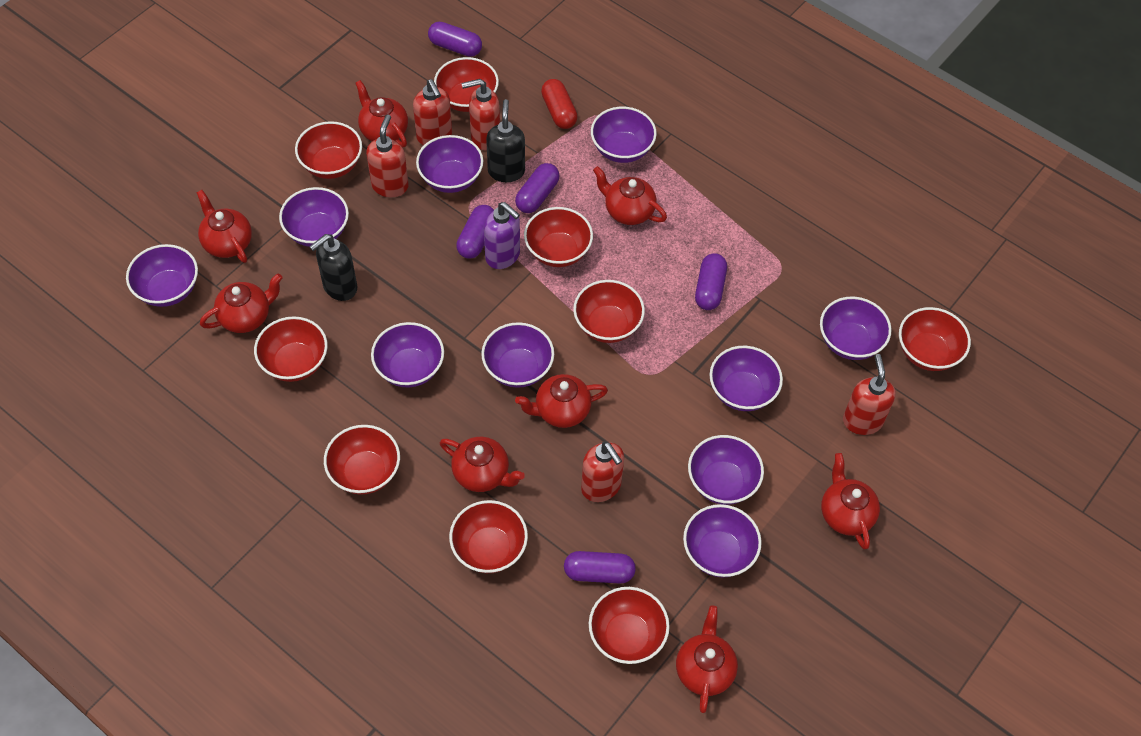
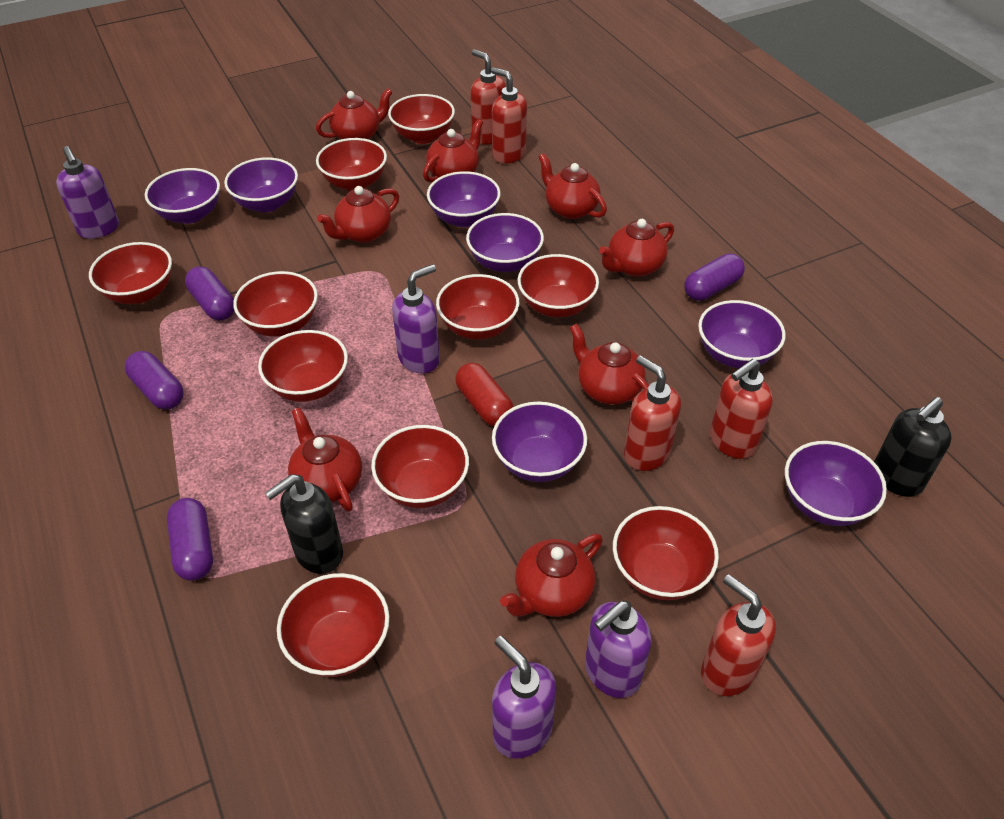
purple bowl: 10 -> 7
purple capsule: 5 -> 4
purple soap dispenser: 1 -> 4
red bowl: 9 -> 10

